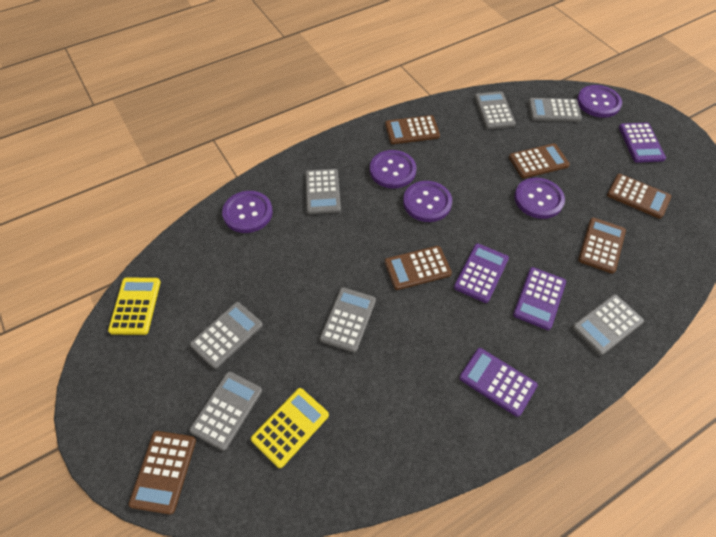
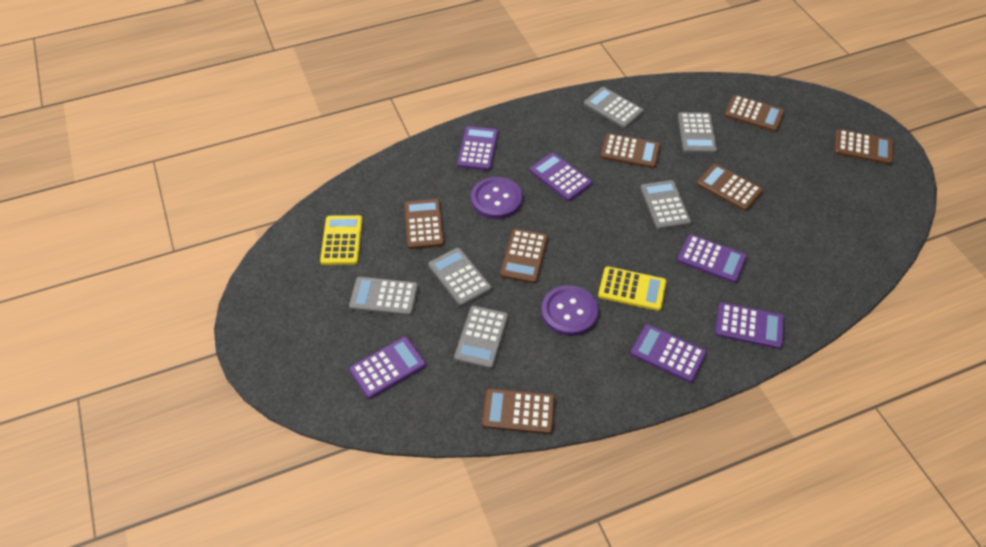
brown calculator: 6 -> 7
grey calculator: 7 -> 6
purple button: 5 -> 2
purple calculator: 4 -> 6

